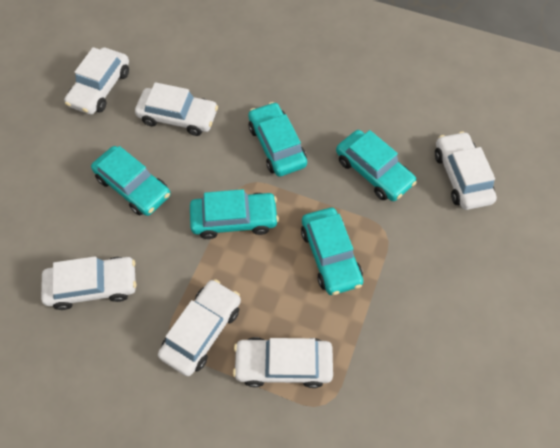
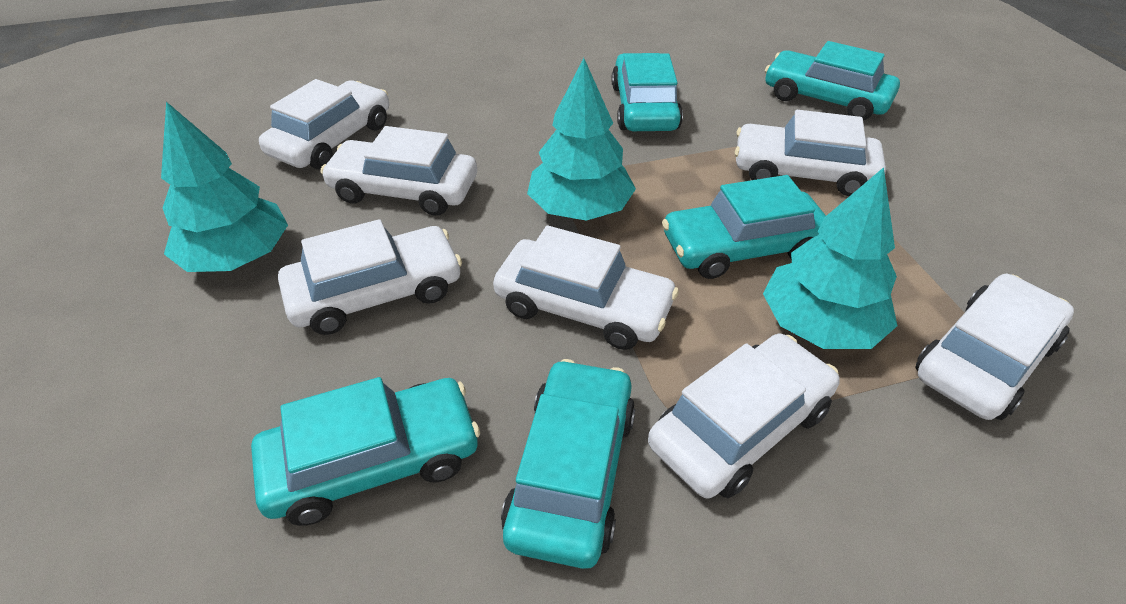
turquoise tree: 0 -> 3
white car: 6 -> 7

